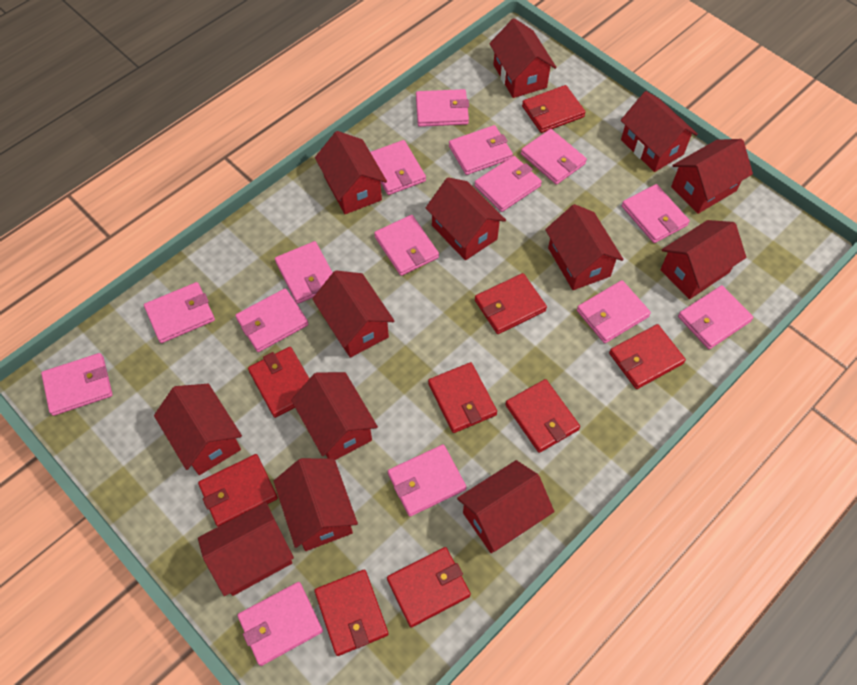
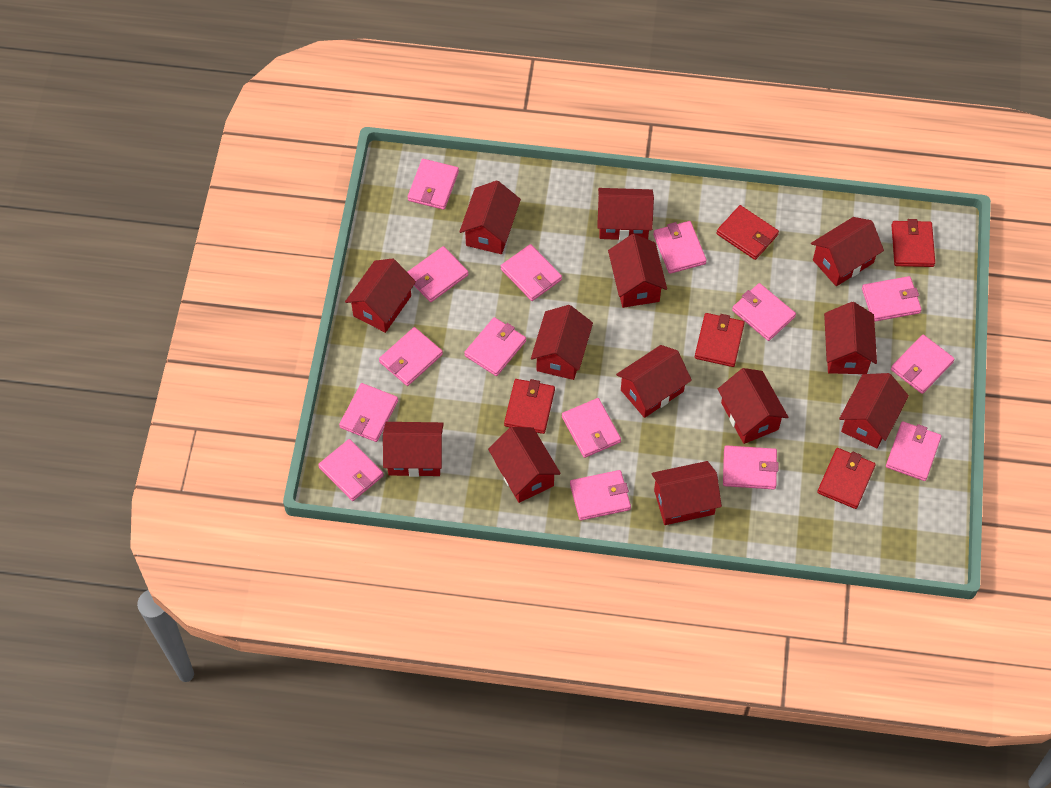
red wallet: 9 -> 5

